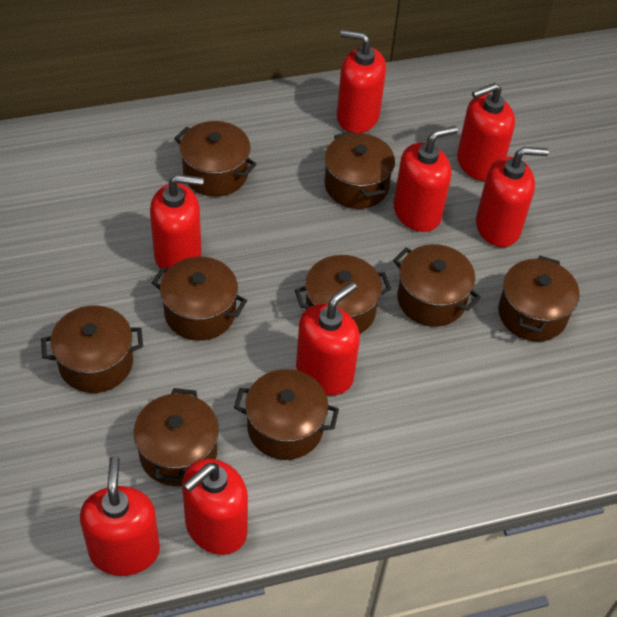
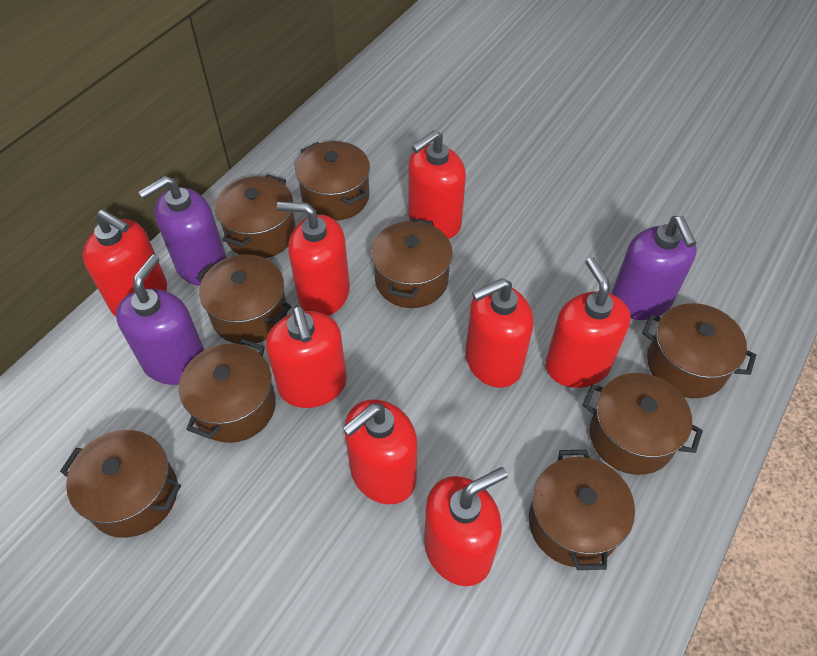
purple soap dispenser: 0 -> 3

